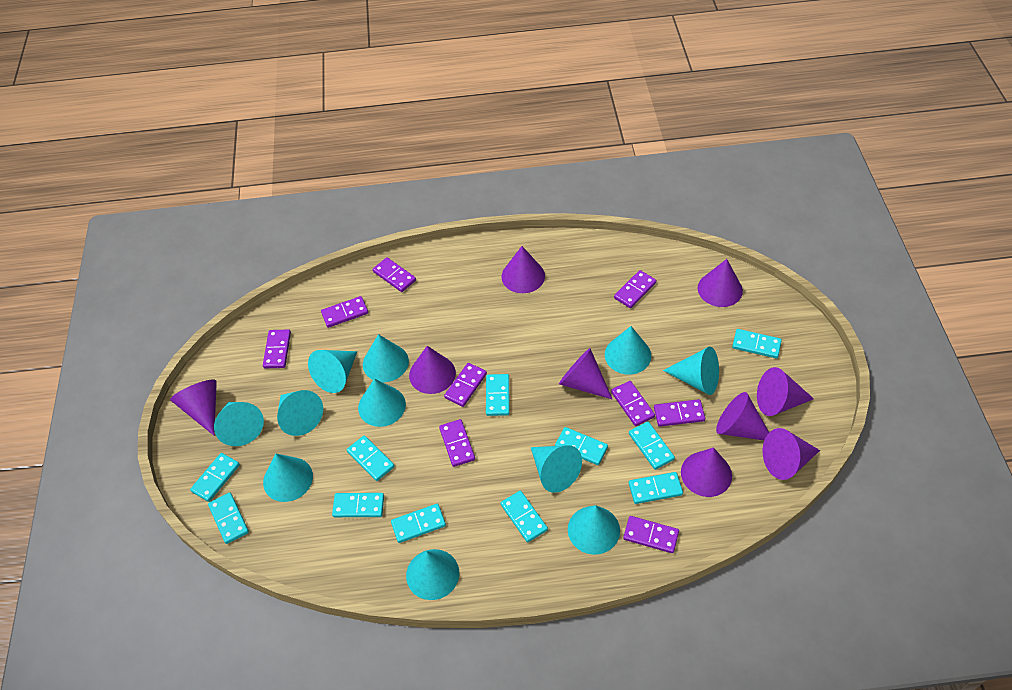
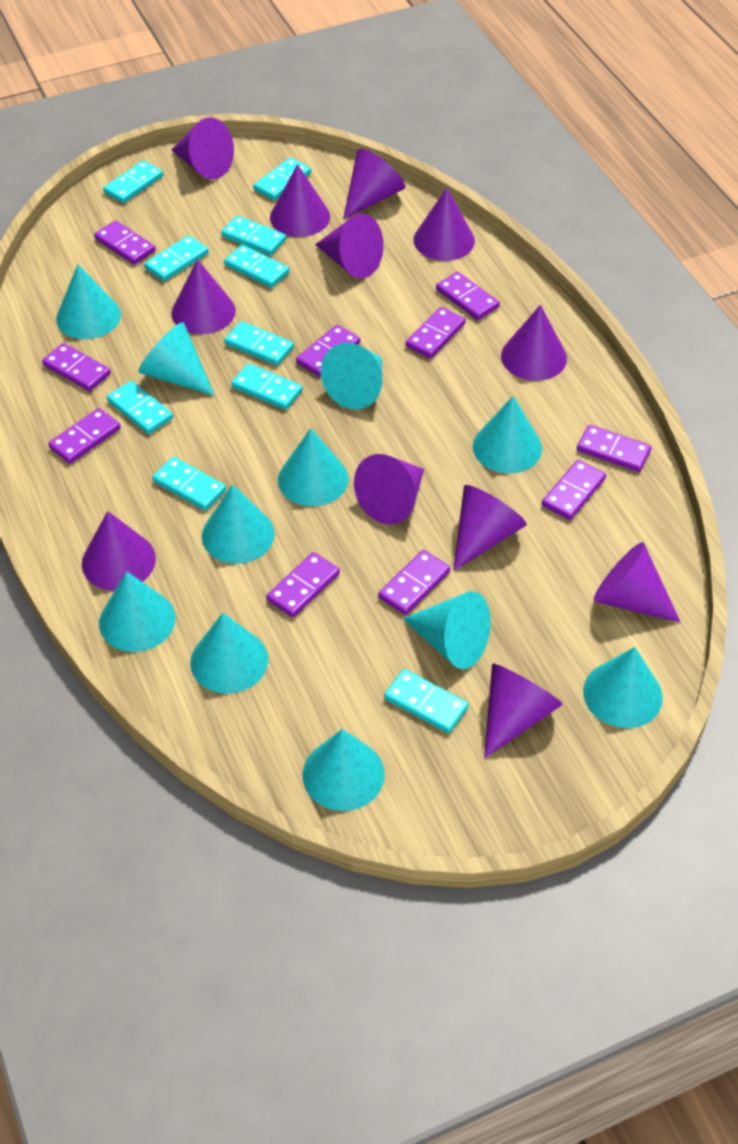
purple cone: 9 -> 12
purple domino: 9 -> 10
turquoise domino: 11 -> 10

